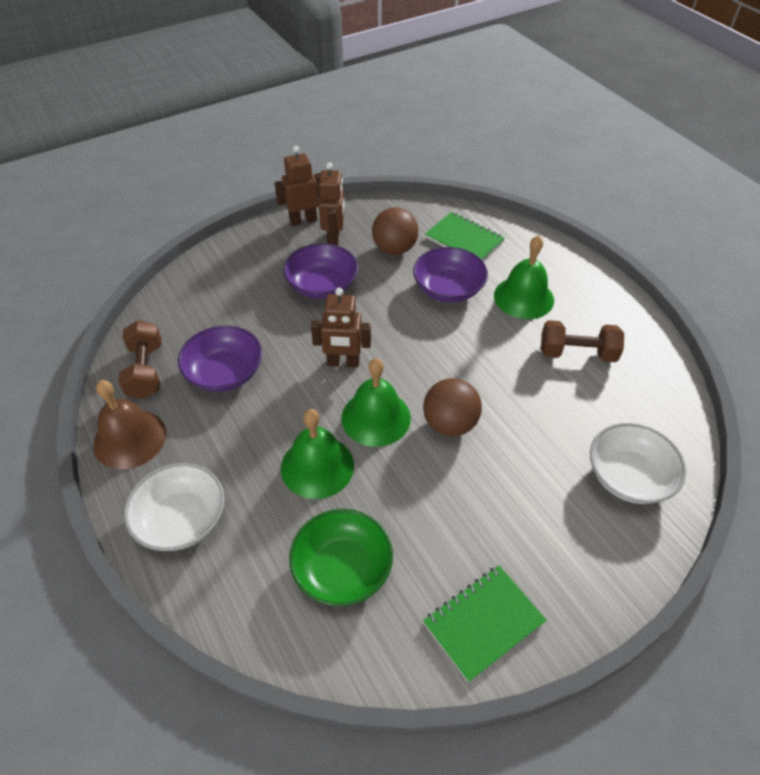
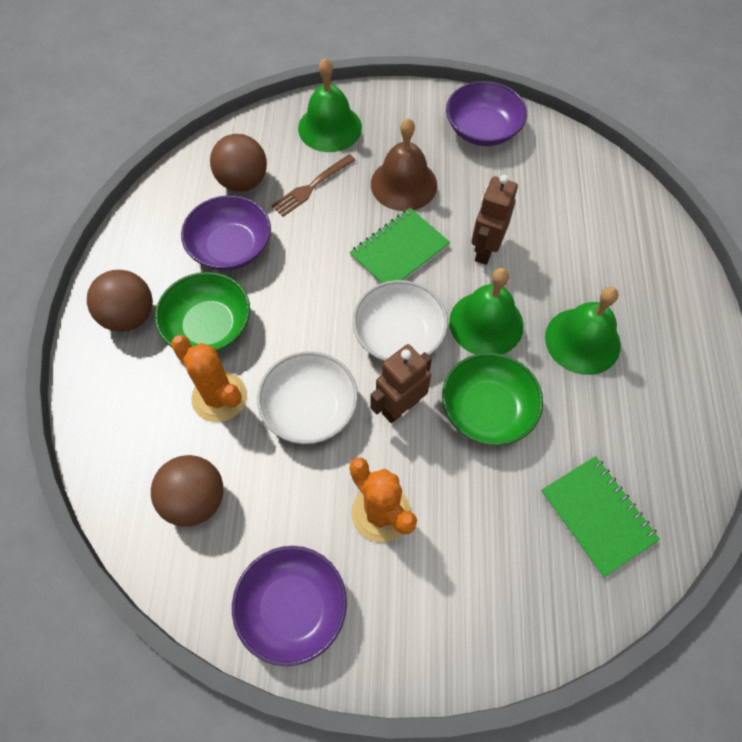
brown ball: 2 -> 3
brown dumbbell: 2 -> 0
brown fork: 0 -> 1
brown robot: 3 -> 2
green bowl: 1 -> 2
orange cactus: 0 -> 2

